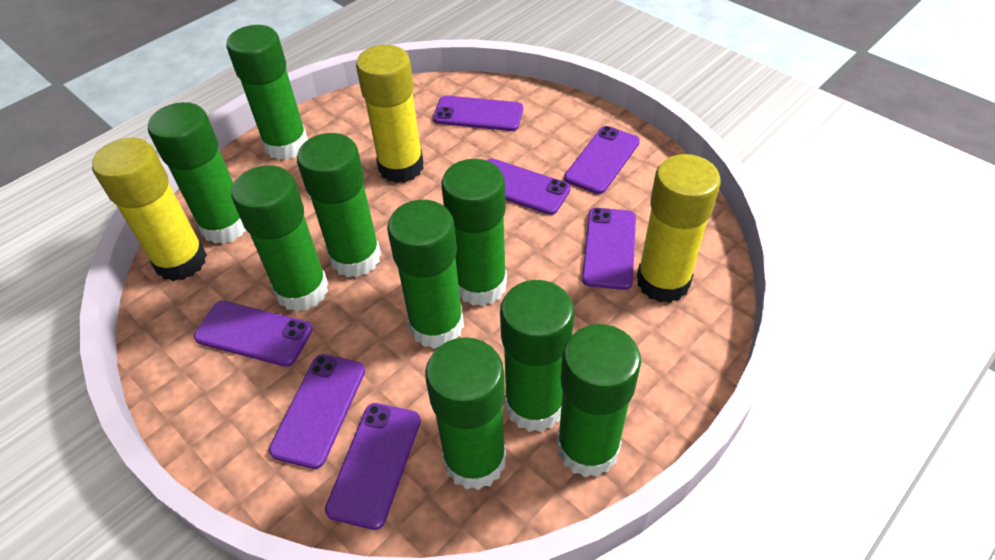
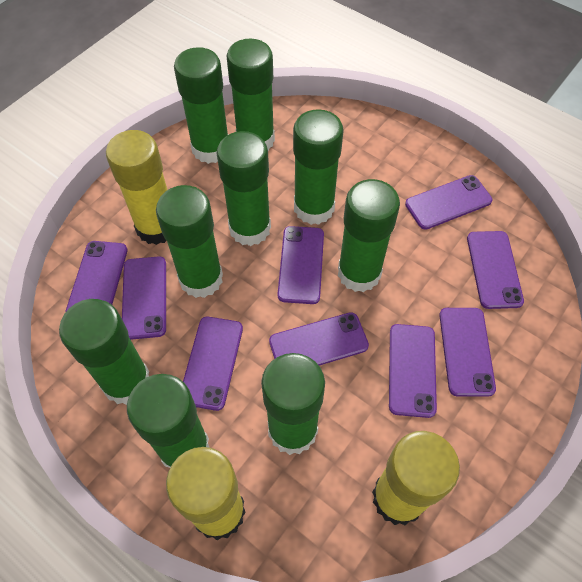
purple phone: 7 -> 9

